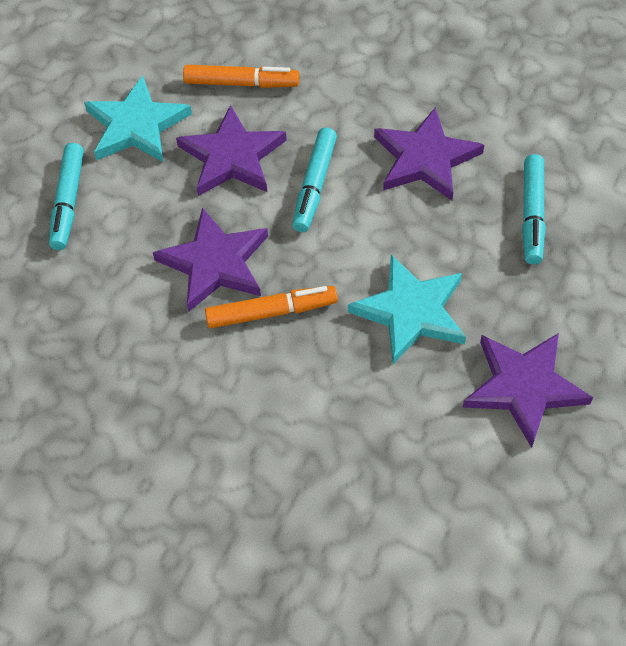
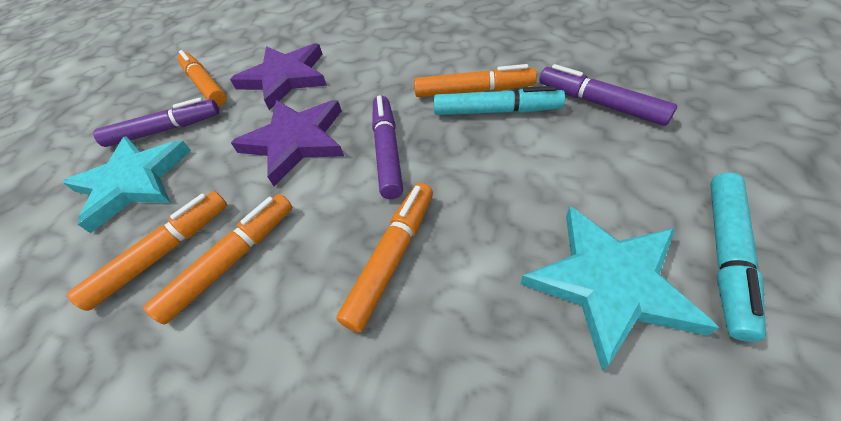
orange marker: 2 -> 5
purple marker: 0 -> 3
purple star: 4 -> 2
turquoise marker: 3 -> 2

